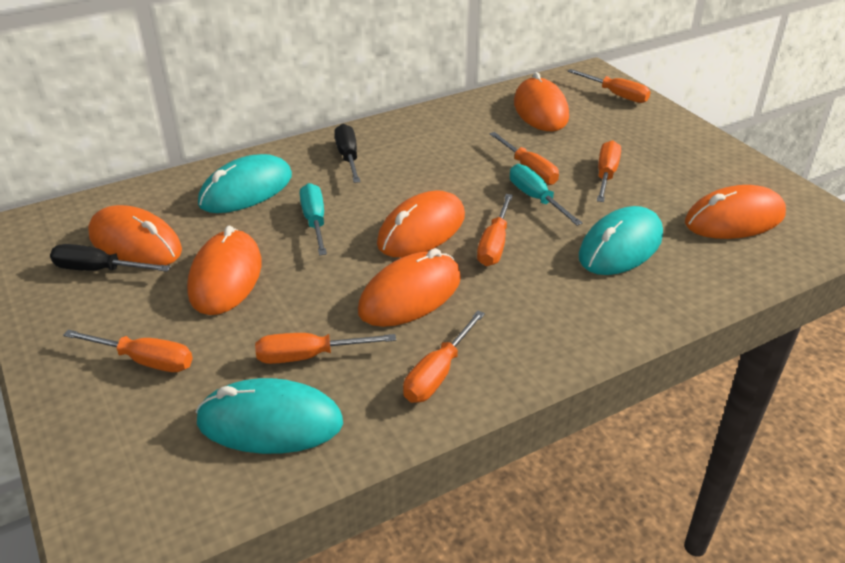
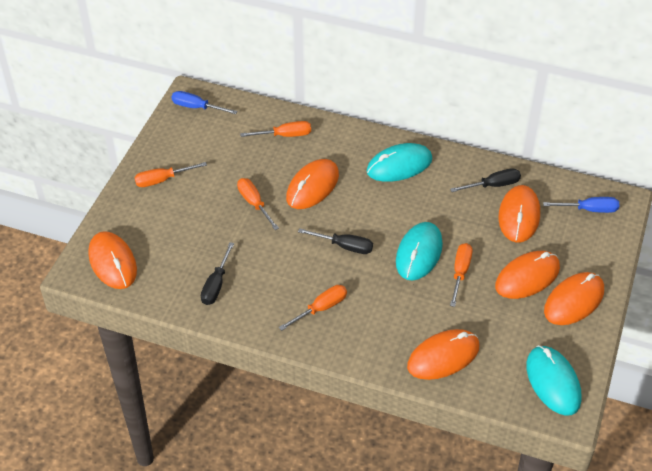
black screwdriver: 2 -> 3
blue screwdriver: 0 -> 2
orange screwdriver: 7 -> 5
turquoise screwdriver: 2 -> 0

